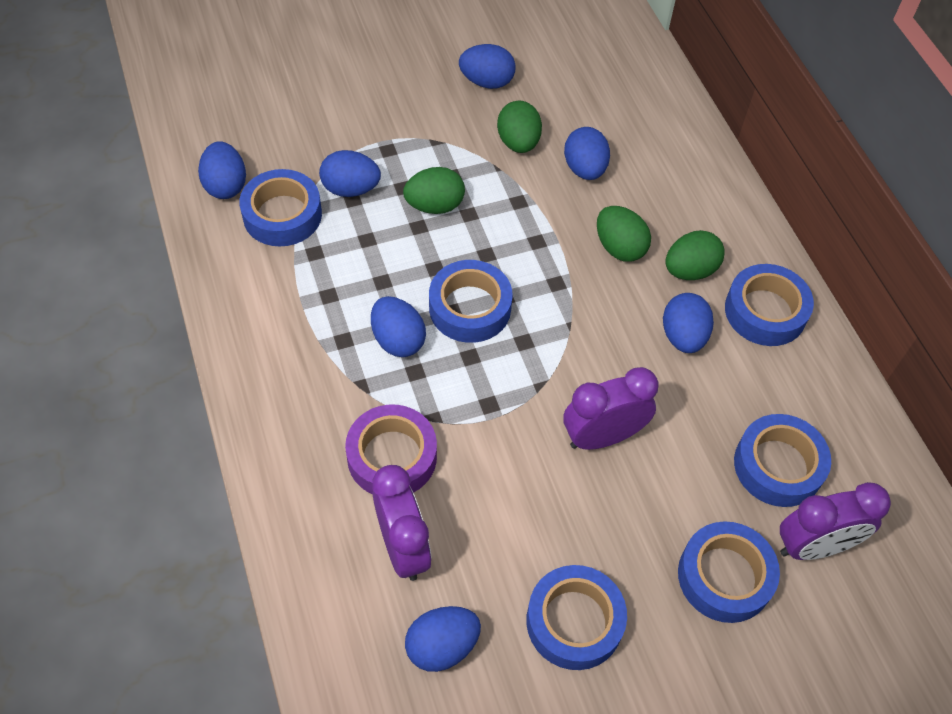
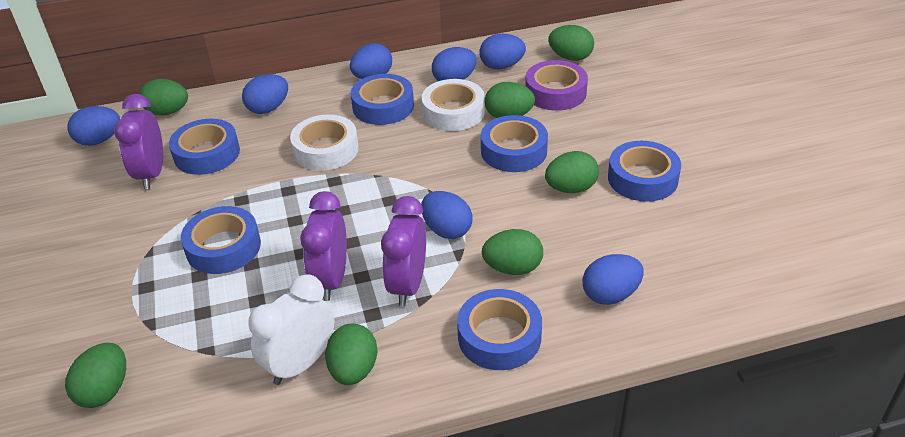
green egg: 4 -> 7
white clock: 0 -> 1
white tape: 0 -> 2

